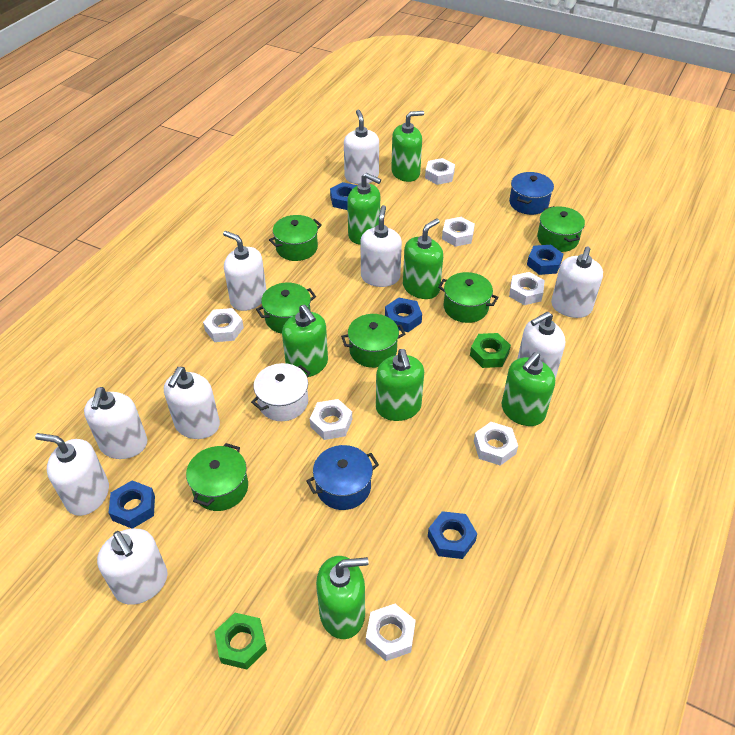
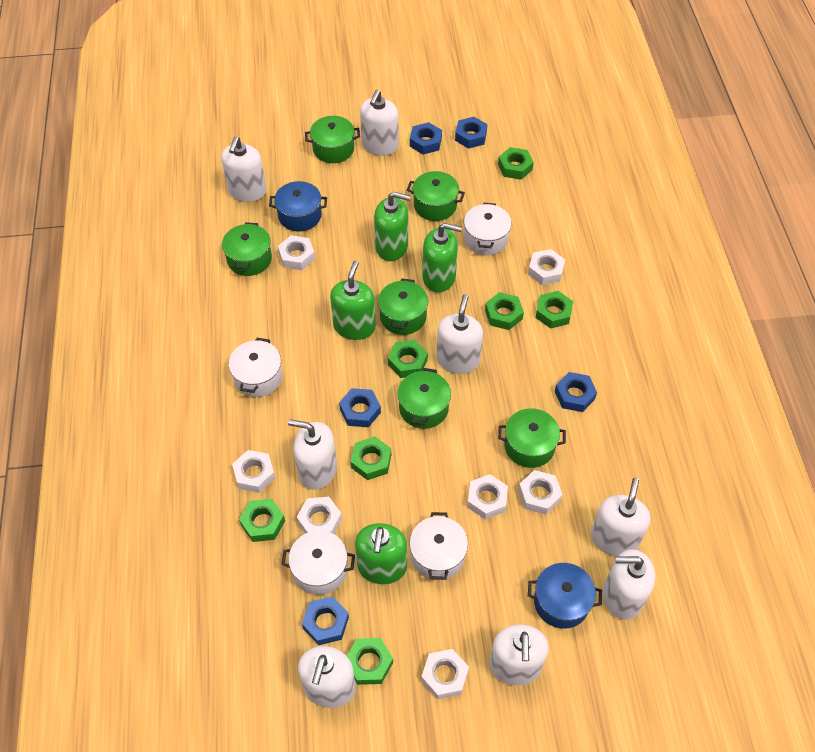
green nut: 2 -> 7
green soap dispenser: 7 -> 4
white pot: 1 -> 4
white soap dispenser: 9 -> 8

